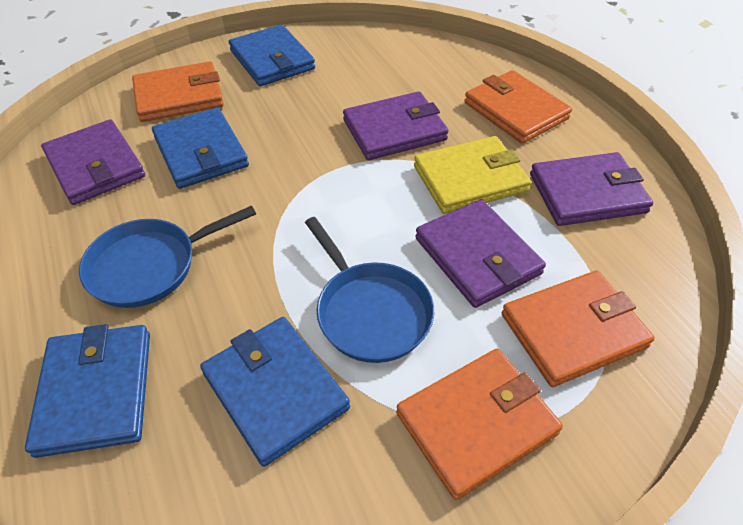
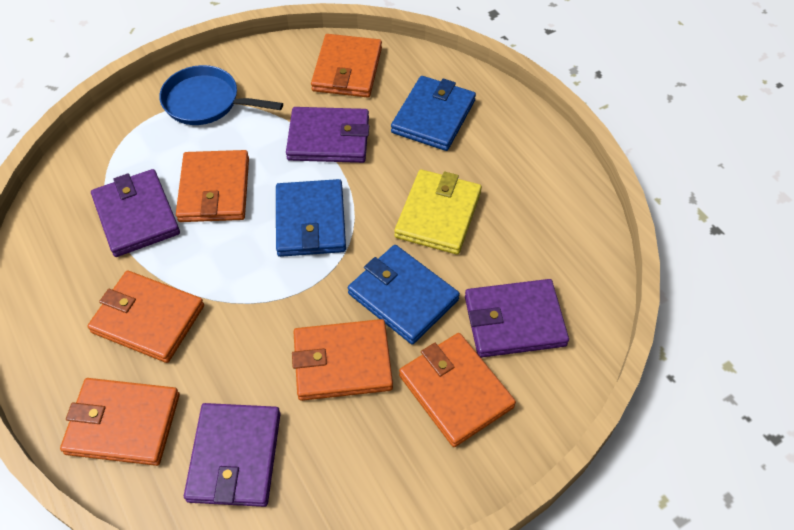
blue pan: 2 -> 1
blue wallet: 4 -> 3
orange wallet: 4 -> 6

